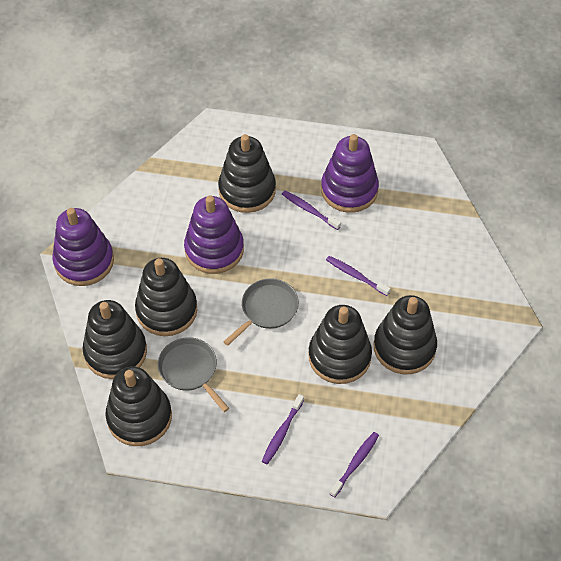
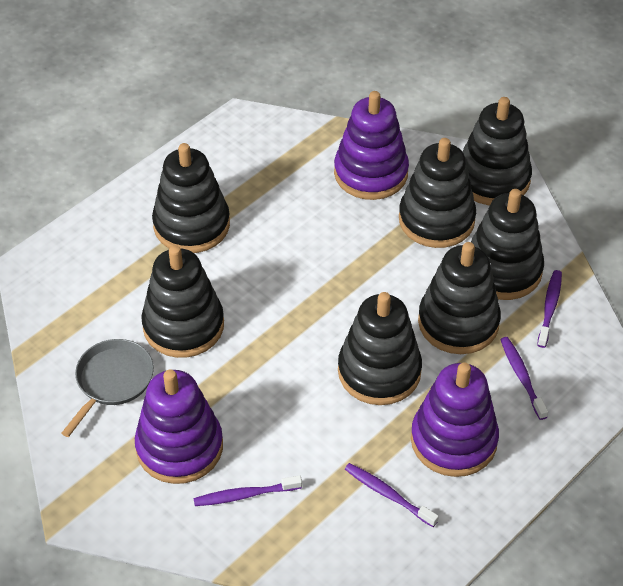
black stacking toy: 6 -> 7
grey pan: 2 -> 1

